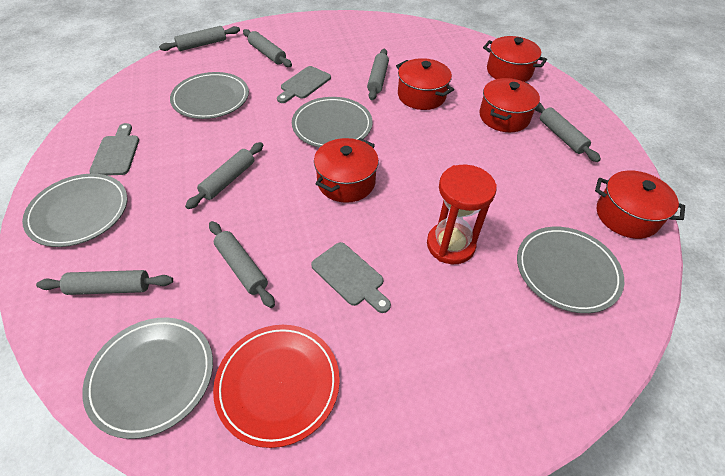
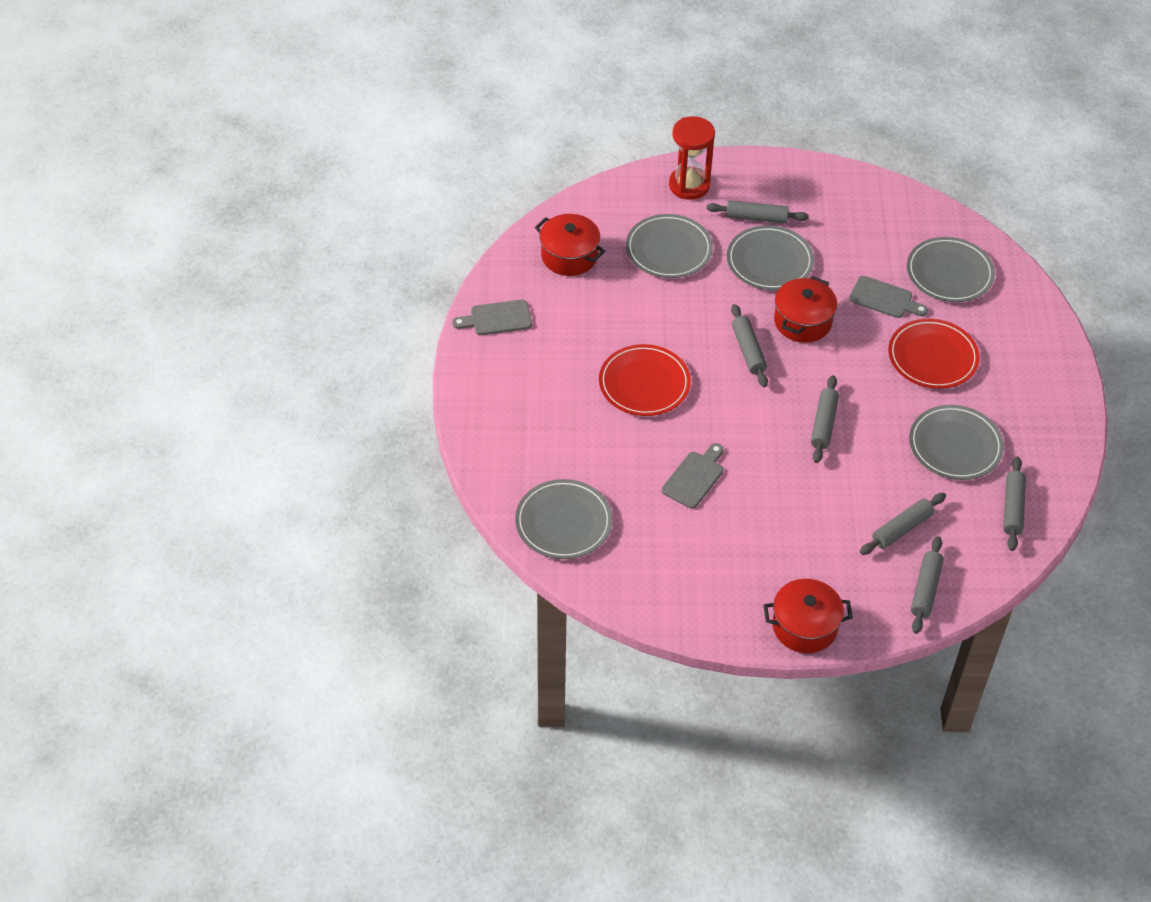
grey rolling pin: 7 -> 6
red plate: 1 -> 2
red pot: 5 -> 3

